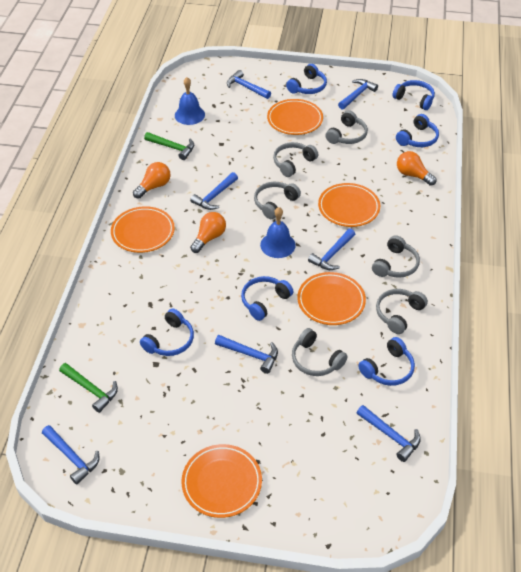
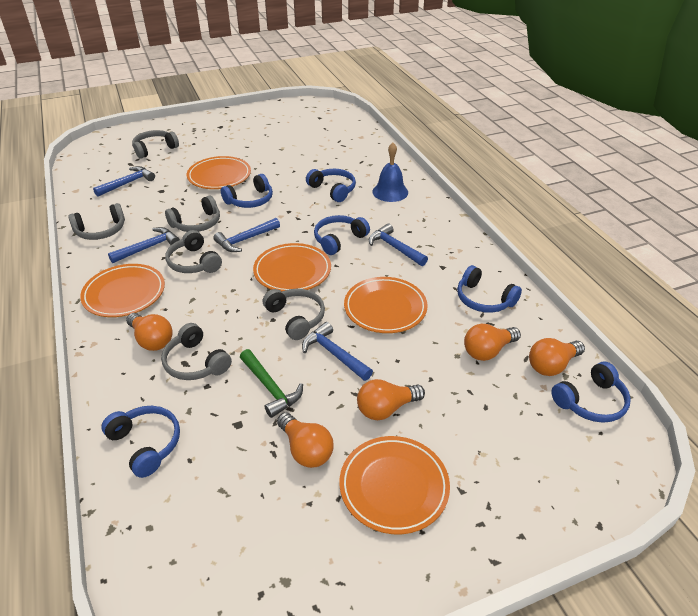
blue bell: 2 -> 1
blue hammer: 7 -> 5
green hammer: 2 -> 1
orange light bulb: 3 -> 5

